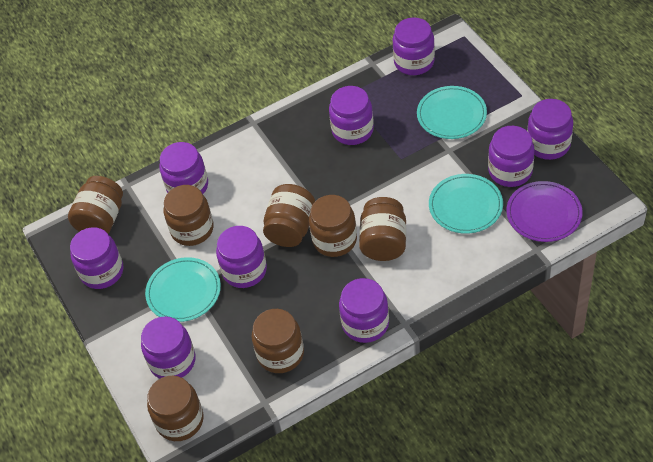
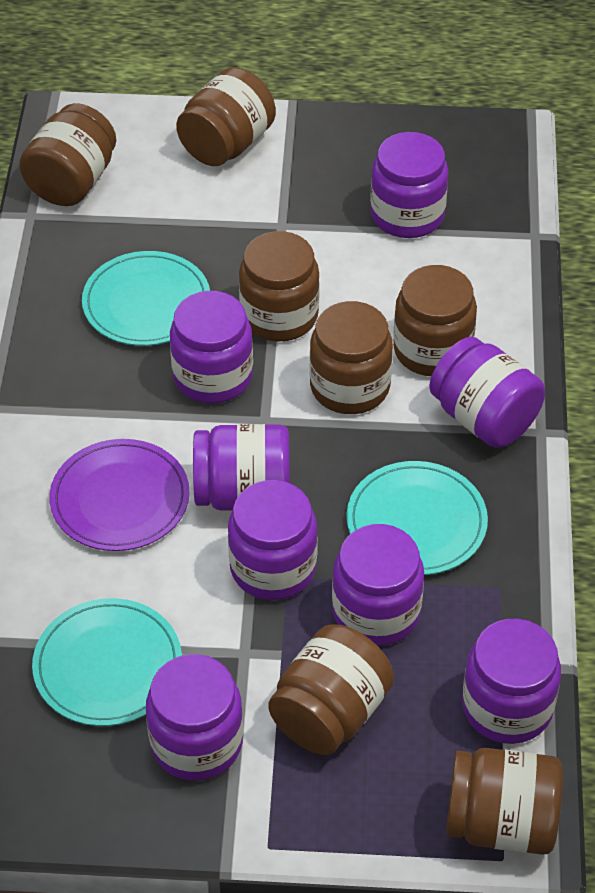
purple jar: 9 -> 8

